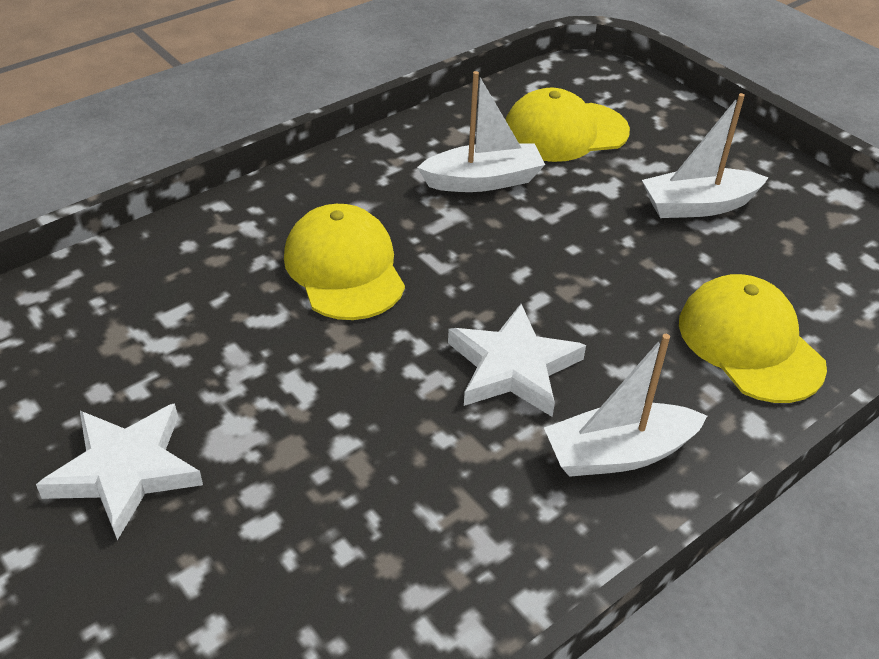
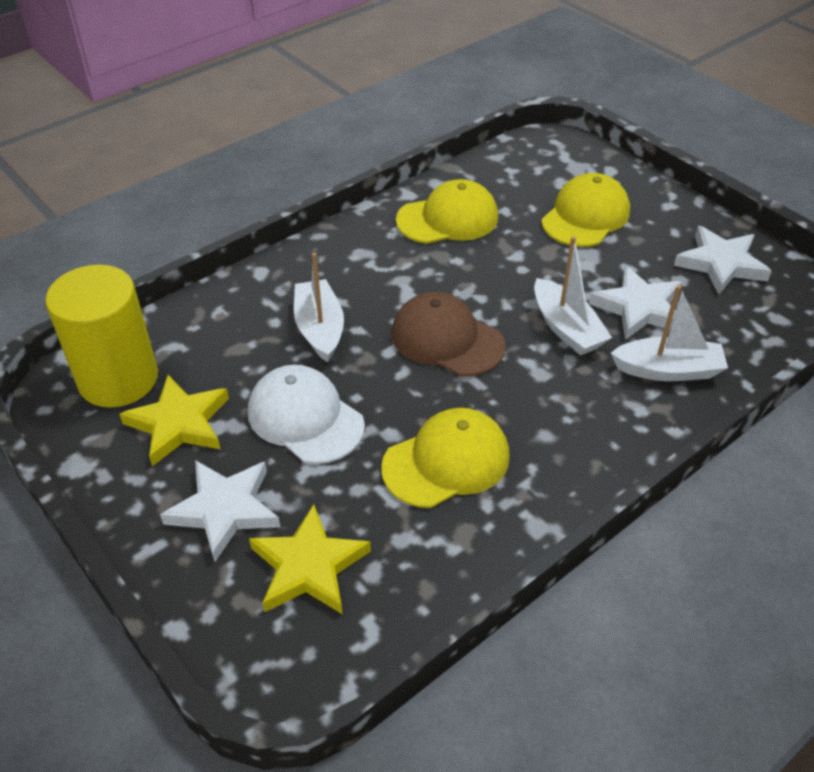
brown cap: 0 -> 1
white cap: 0 -> 1
white star: 2 -> 3
yellow cylinder: 0 -> 1
yellow star: 0 -> 2

